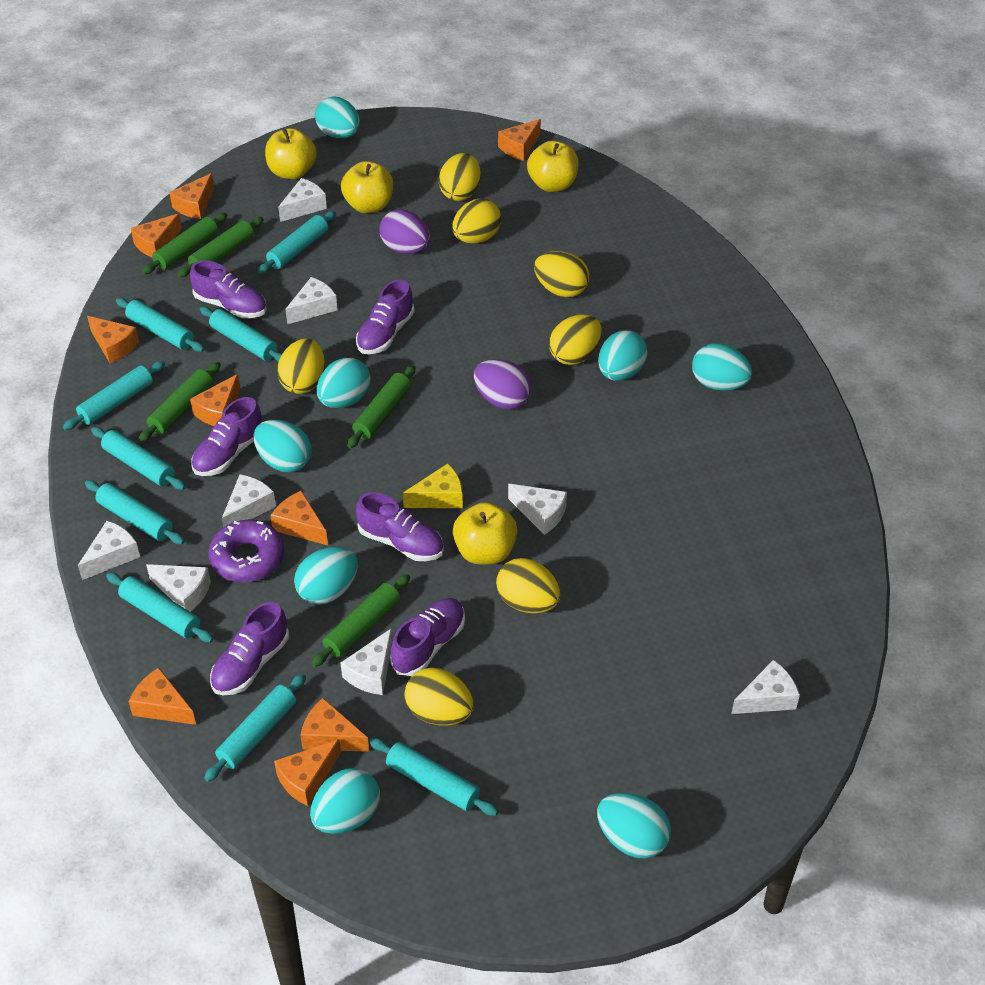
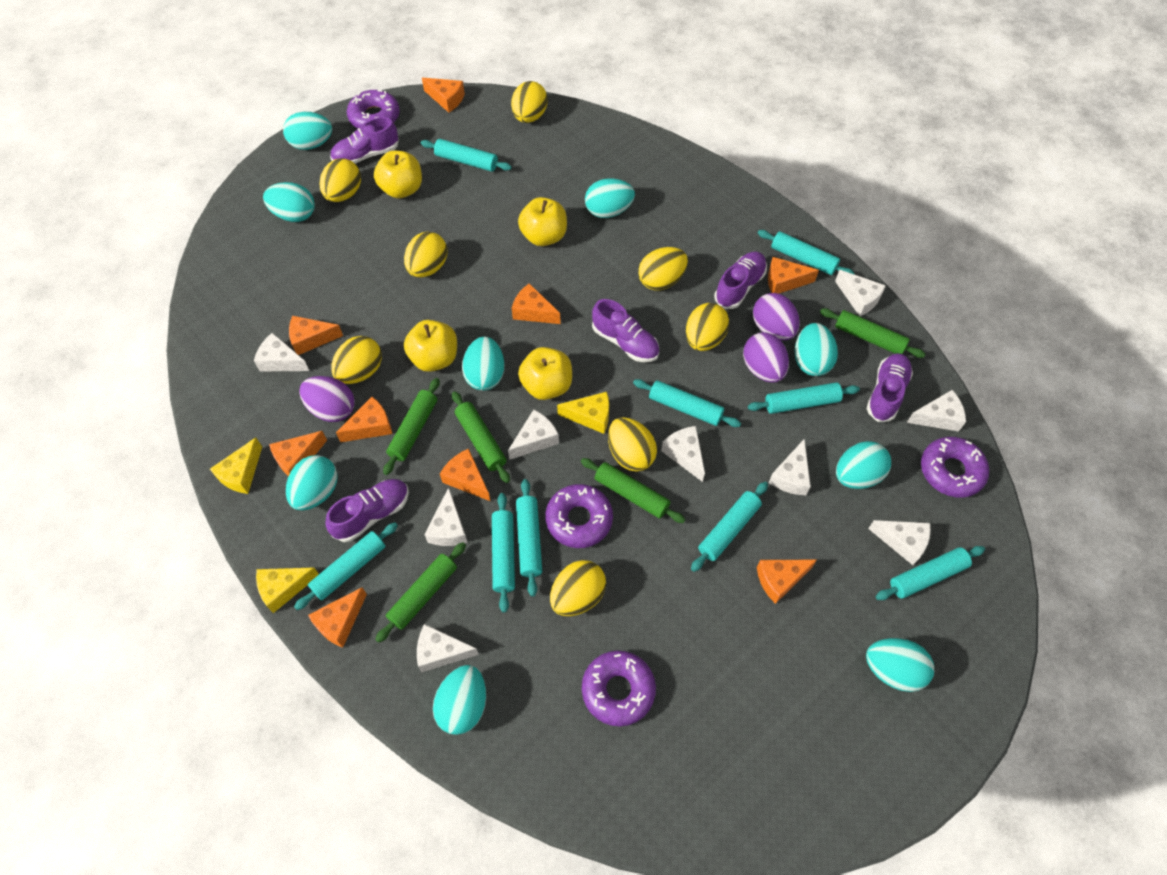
purple donut: 1 -> 4
purple egg: 2 -> 3
purple shoe: 6 -> 5
turquoise egg: 8 -> 9
white cheese: 8 -> 9
yellow cheese: 1 -> 3
yellow egg: 7 -> 8

